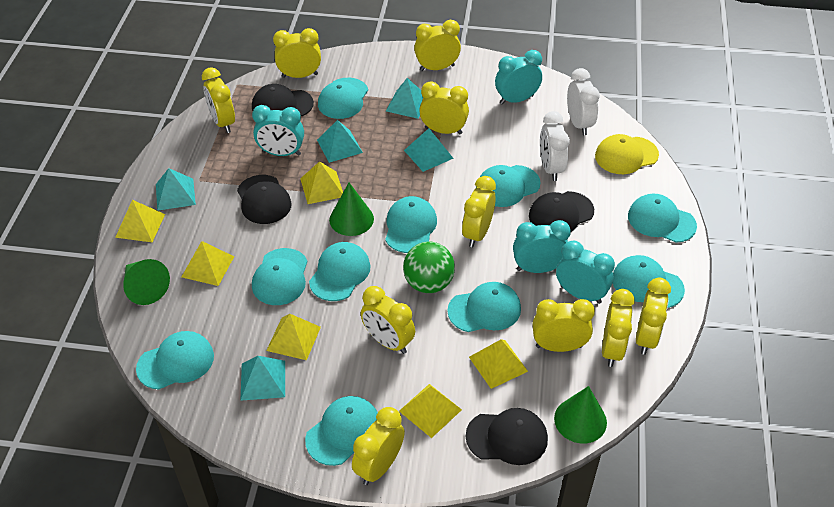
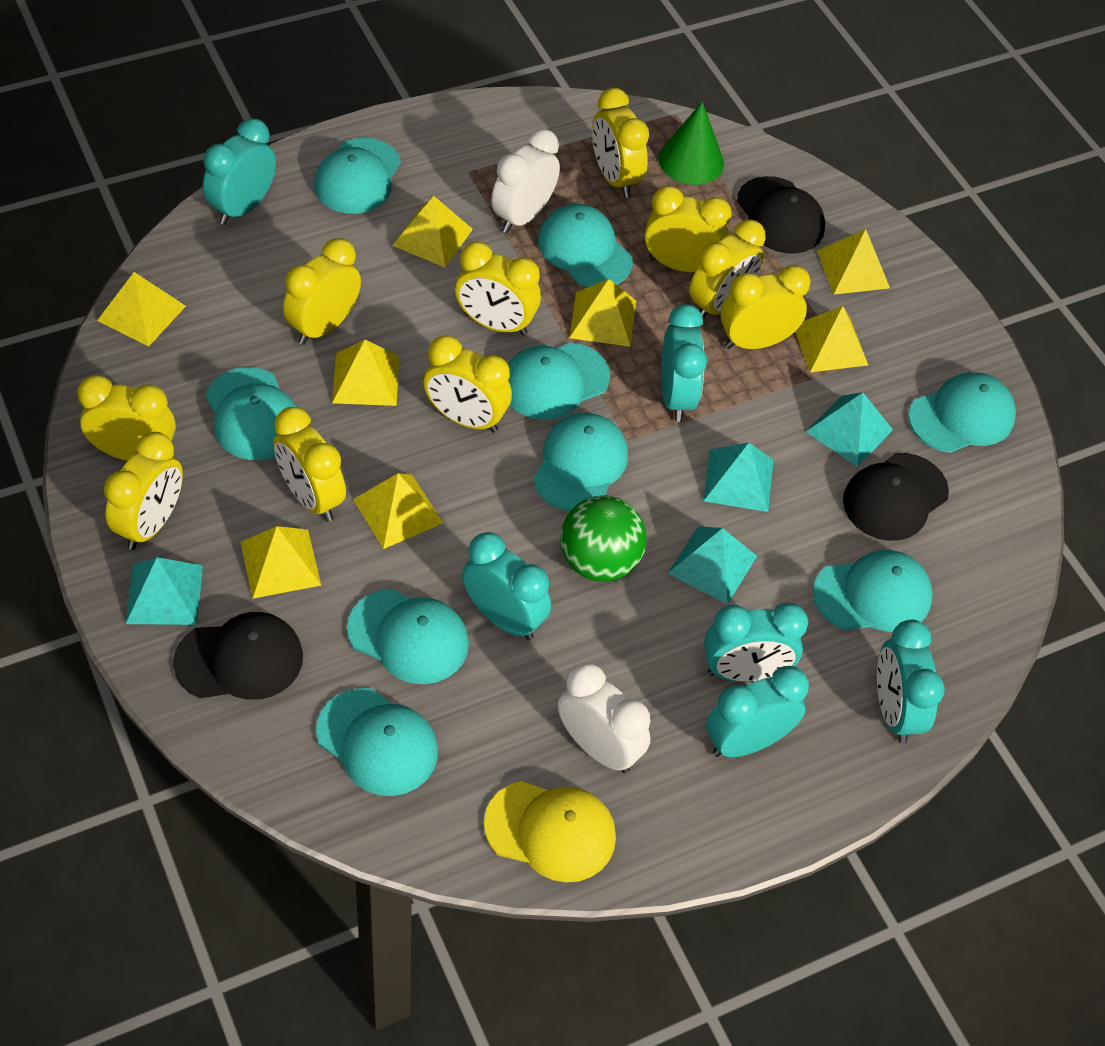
black cap: 4 -> 3
green cone: 3 -> 1
turquoise cap: 10 -> 9
turquoise clock: 4 -> 6
turquoise pyramid: 5 -> 4
yellow pyramid: 6 -> 8

